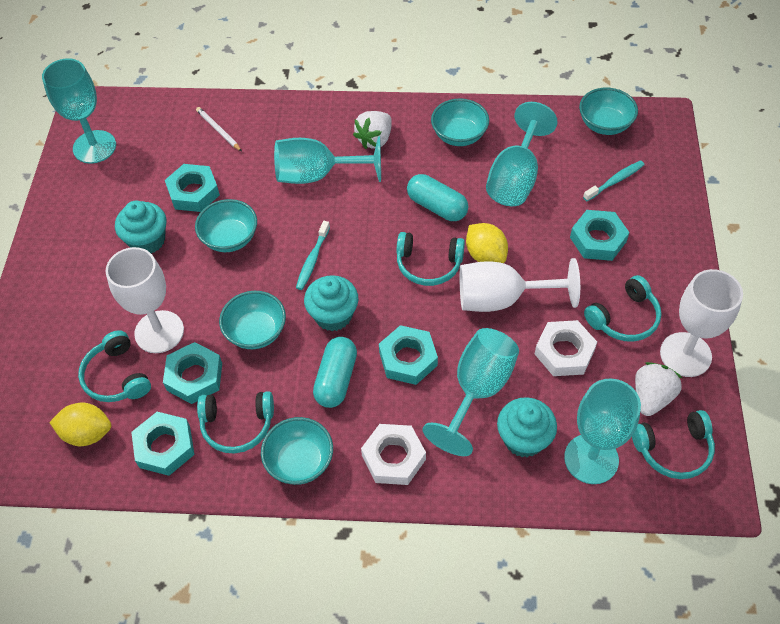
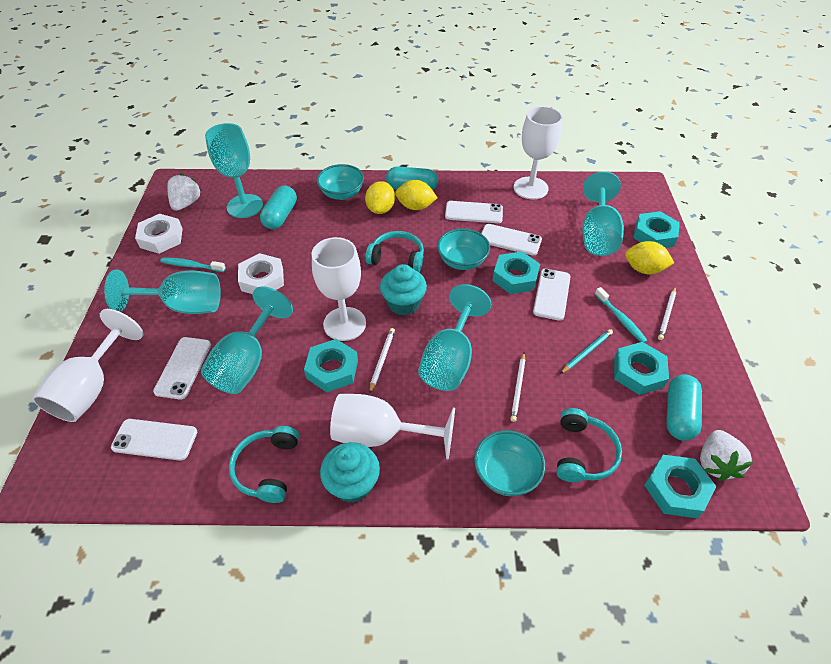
turquoise bowl: 5 -> 3
turquoise capsule: 2 -> 3
turquoise cupcake: 3 -> 2
turquoise headphones: 5 -> 3
turquoise pencil: 0 -> 1
white goblet: 3 -> 4
white pencil: 1 -> 3
white phone: 0 -> 5
yellow lemon: 2 -> 3

